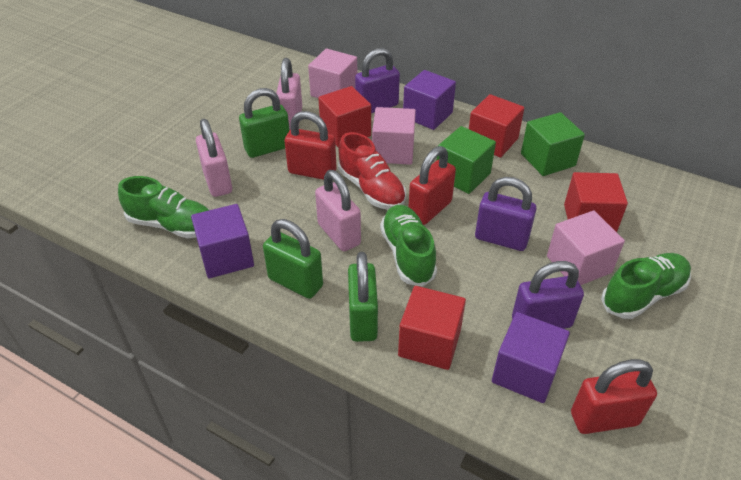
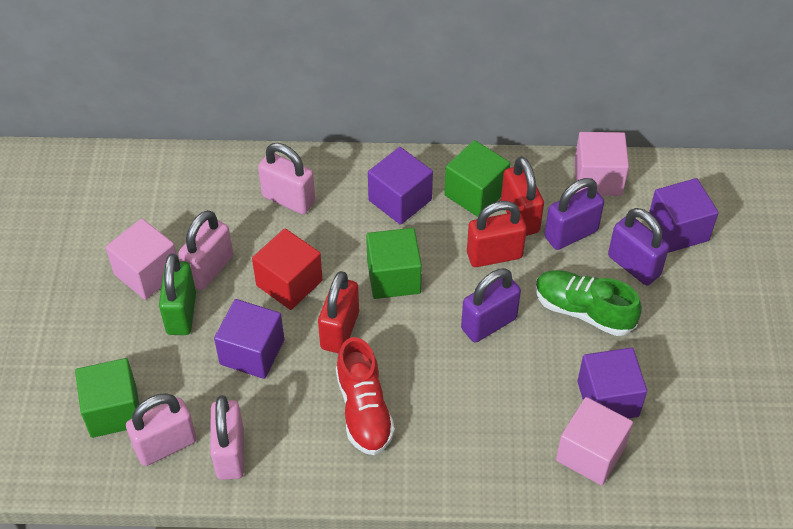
green cube: 2 -> 3
green padlock: 3 -> 1
green shoe: 3 -> 1
pink padlock: 3 -> 4
purple cube: 3 -> 4
red cube: 4 -> 1

